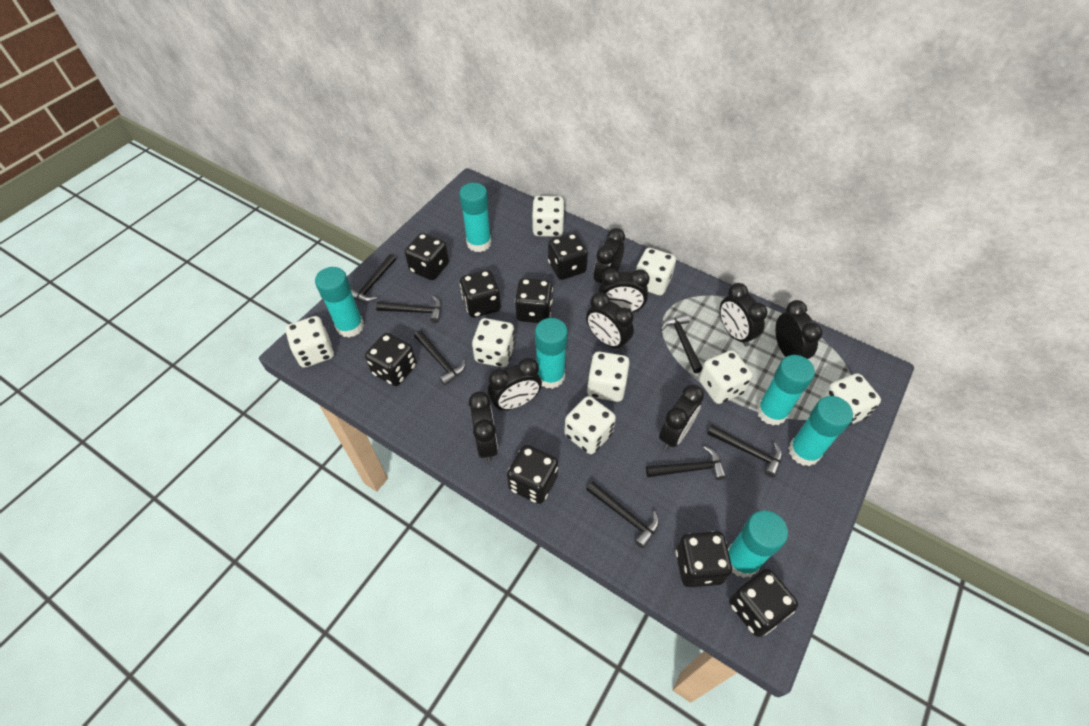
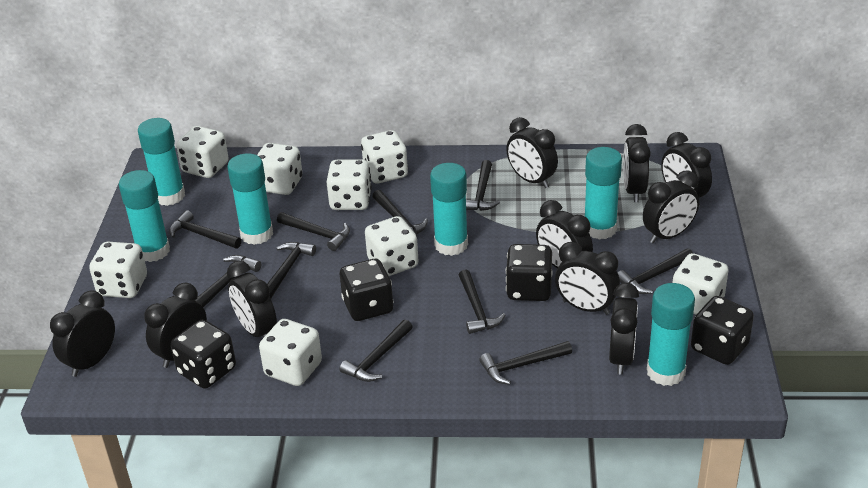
black clock: 8 -> 10
black dice: 8 -> 4
black hammer: 7 -> 10

